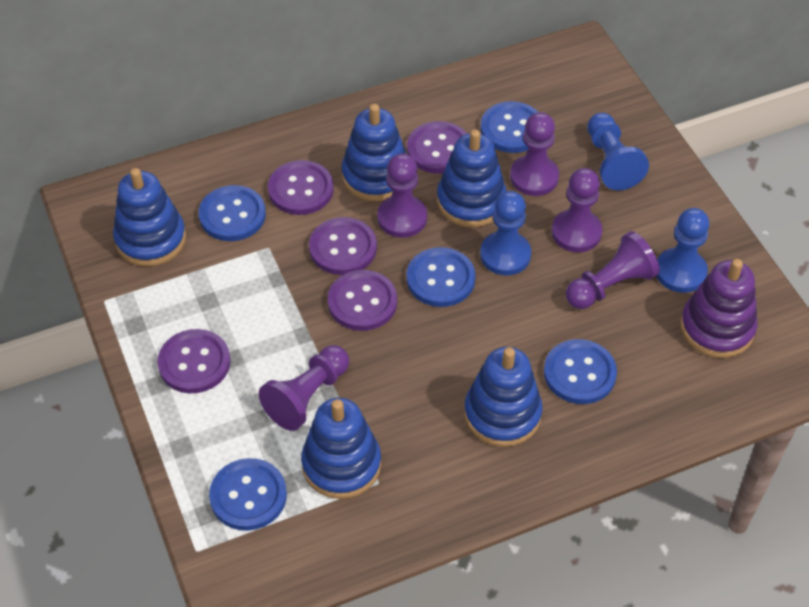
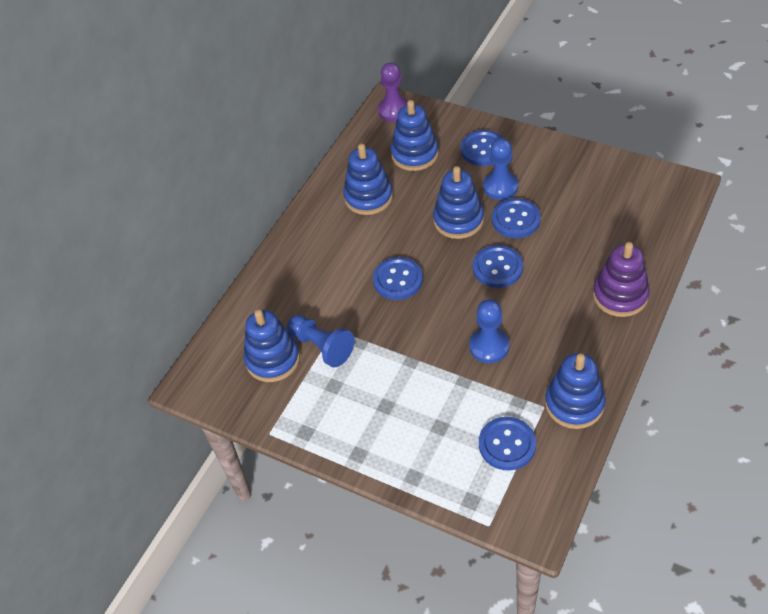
purple button: 5 -> 0
purple pawn: 5 -> 1

